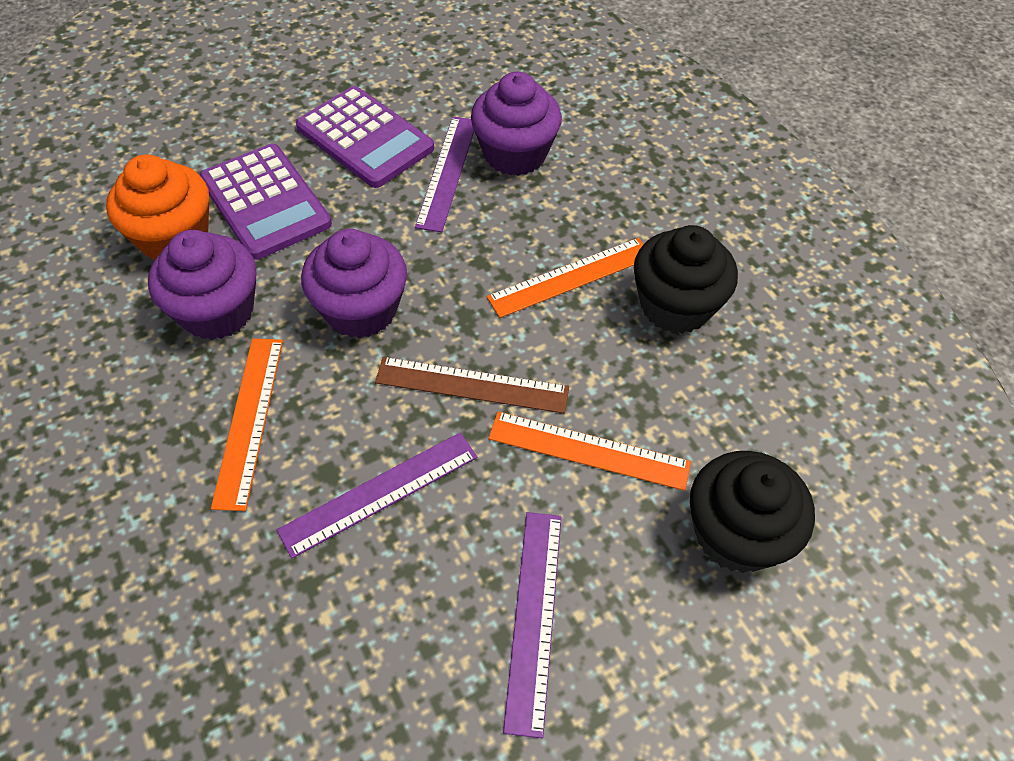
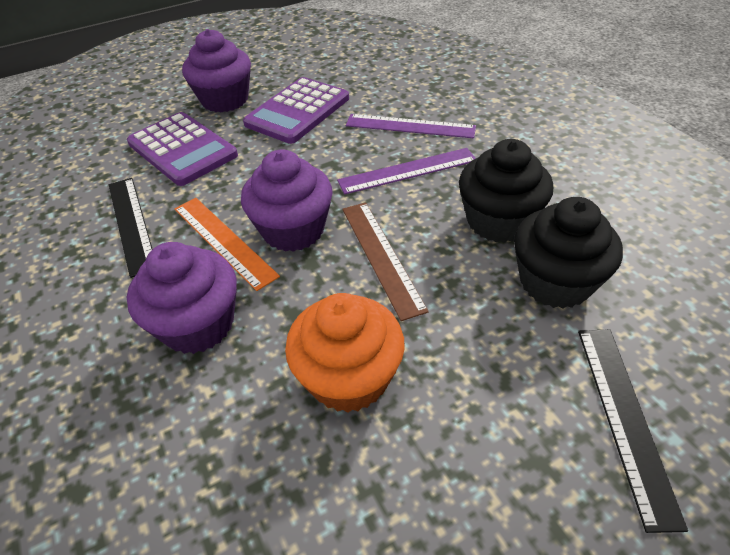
black ruler: 0 -> 2
orange ruler: 3 -> 1
purple ruler: 3 -> 2

